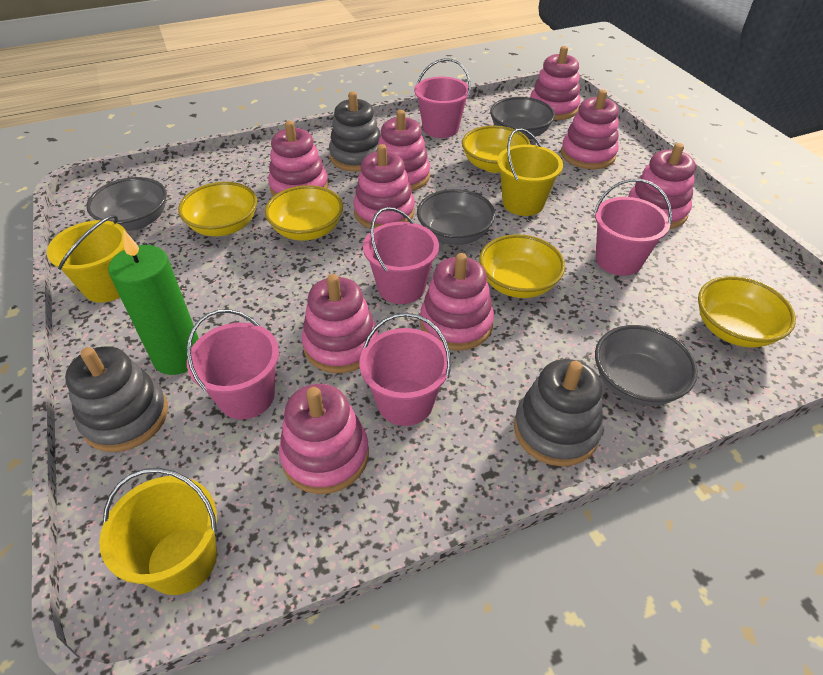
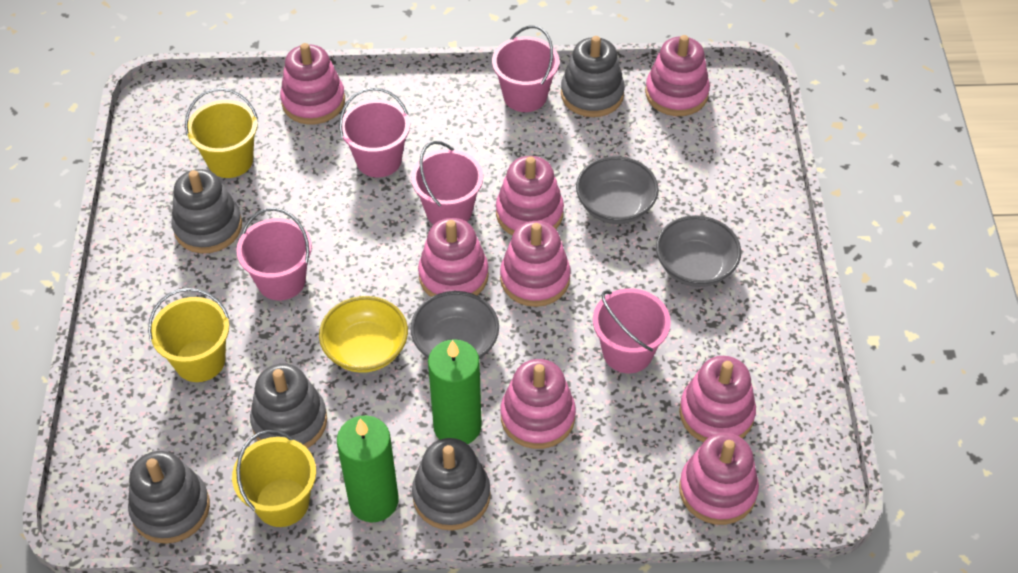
green candle: 1 -> 2
grey bowl: 4 -> 3
grey stacking toy: 3 -> 5
pink stacking toy: 9 -> 8
yellow bowl: 5 -> 1

